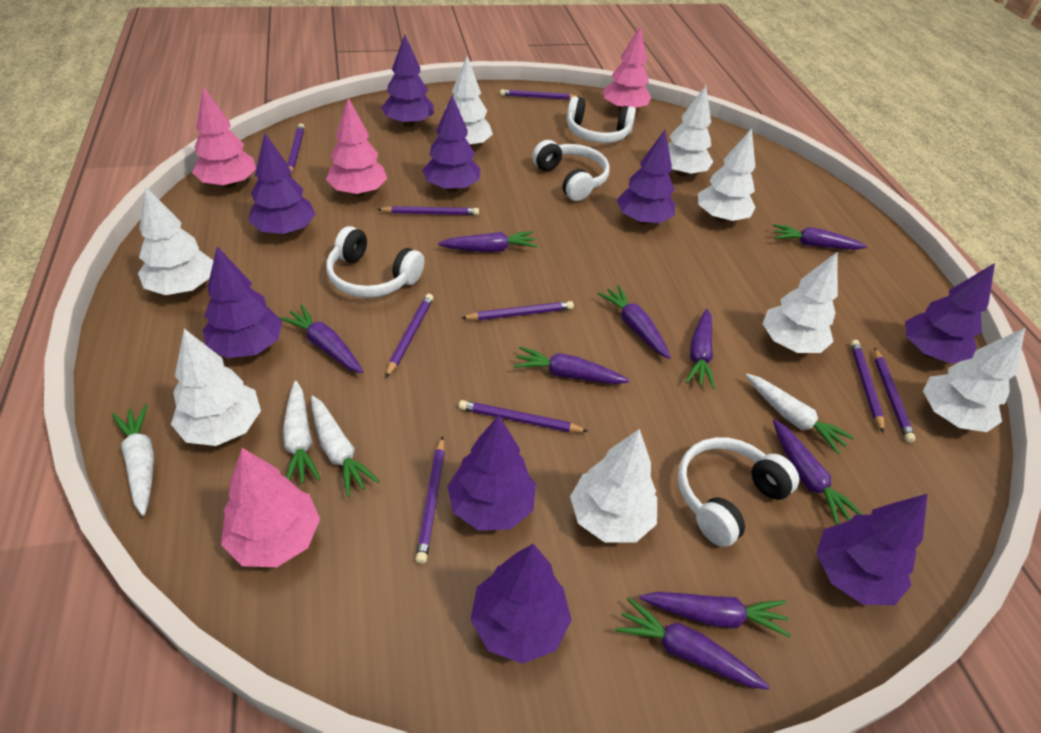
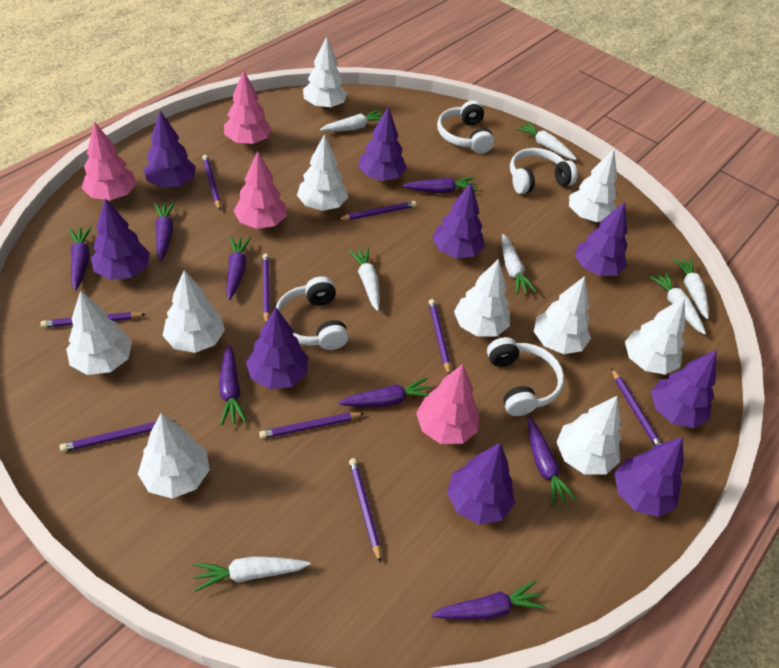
purple carrot: 9 -> 8
white carrot: 4 -> 7
white tree: 8 -> 10

